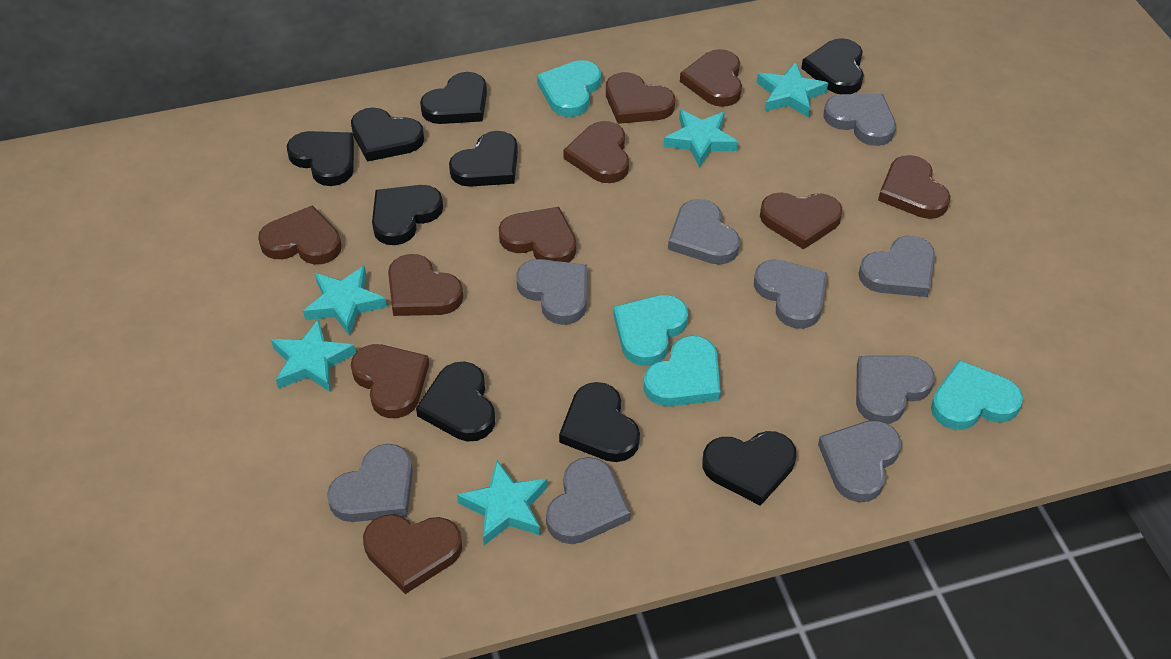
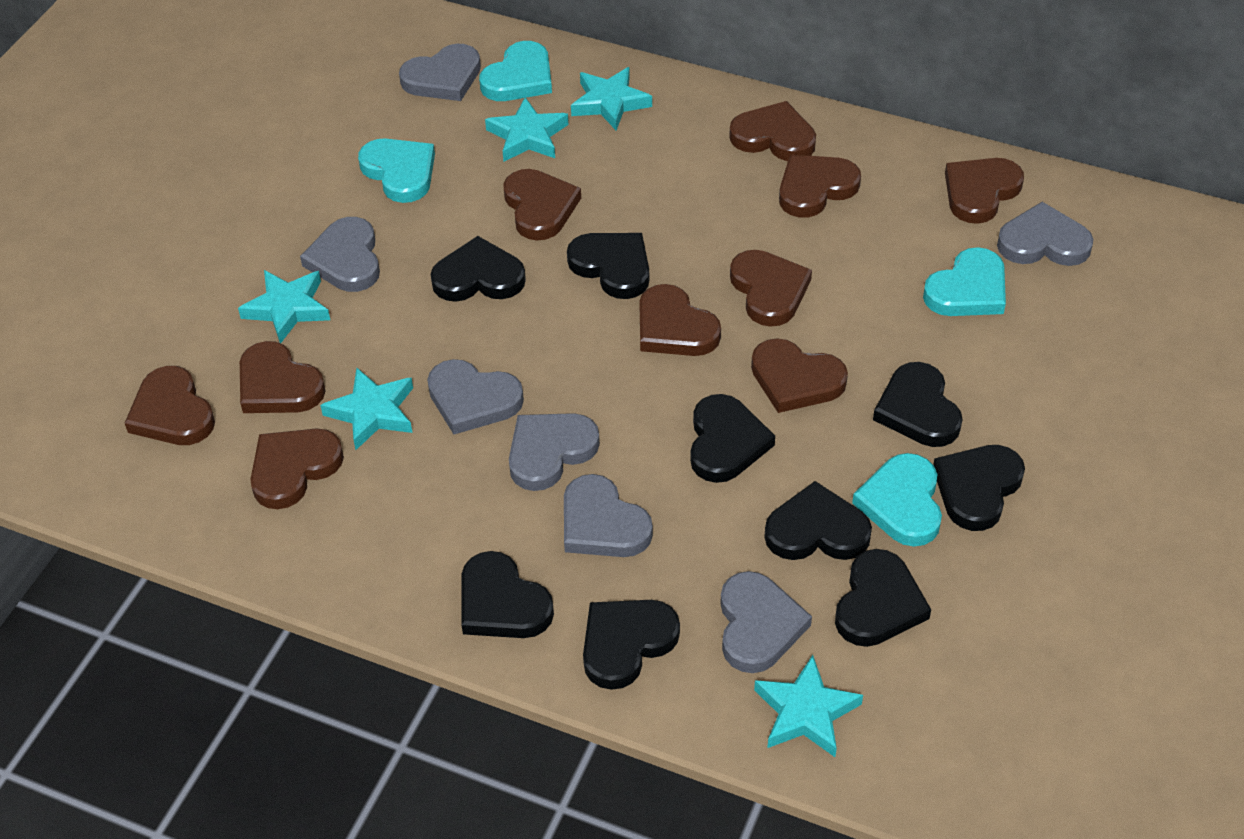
grey heart: 9 -> 7

